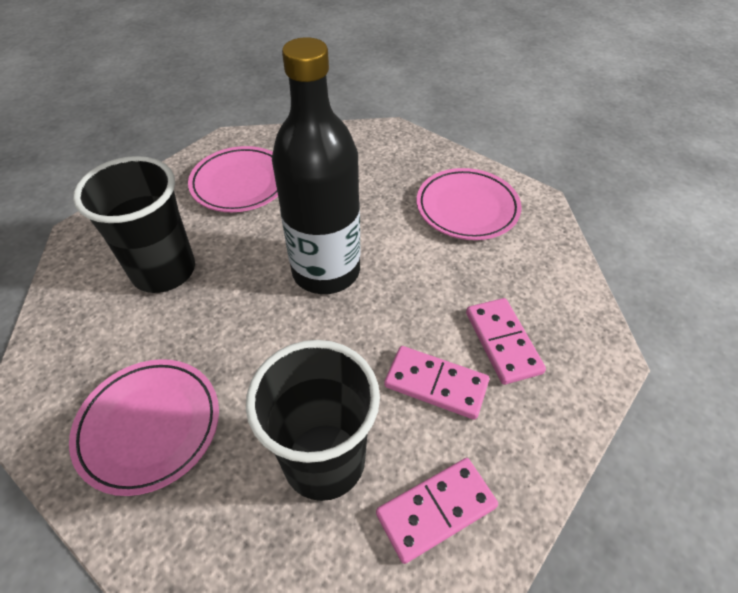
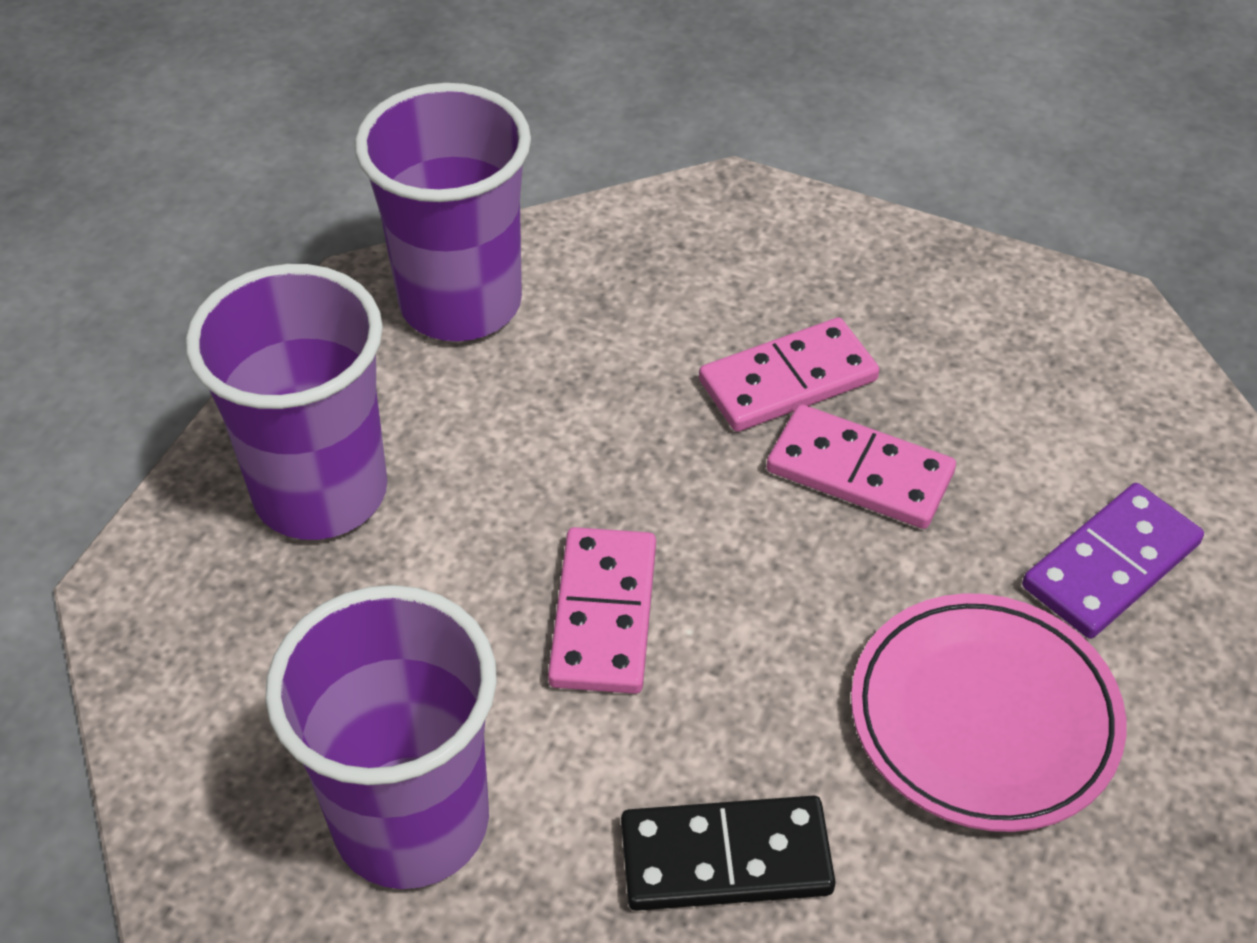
black bottle: 1 -> 0
black cup: 2 -> 0
black domino: 0 -> 1
pink plate: 3 -> 1
purple cup: 0 -> 3
purple domino: 0 -> 1

